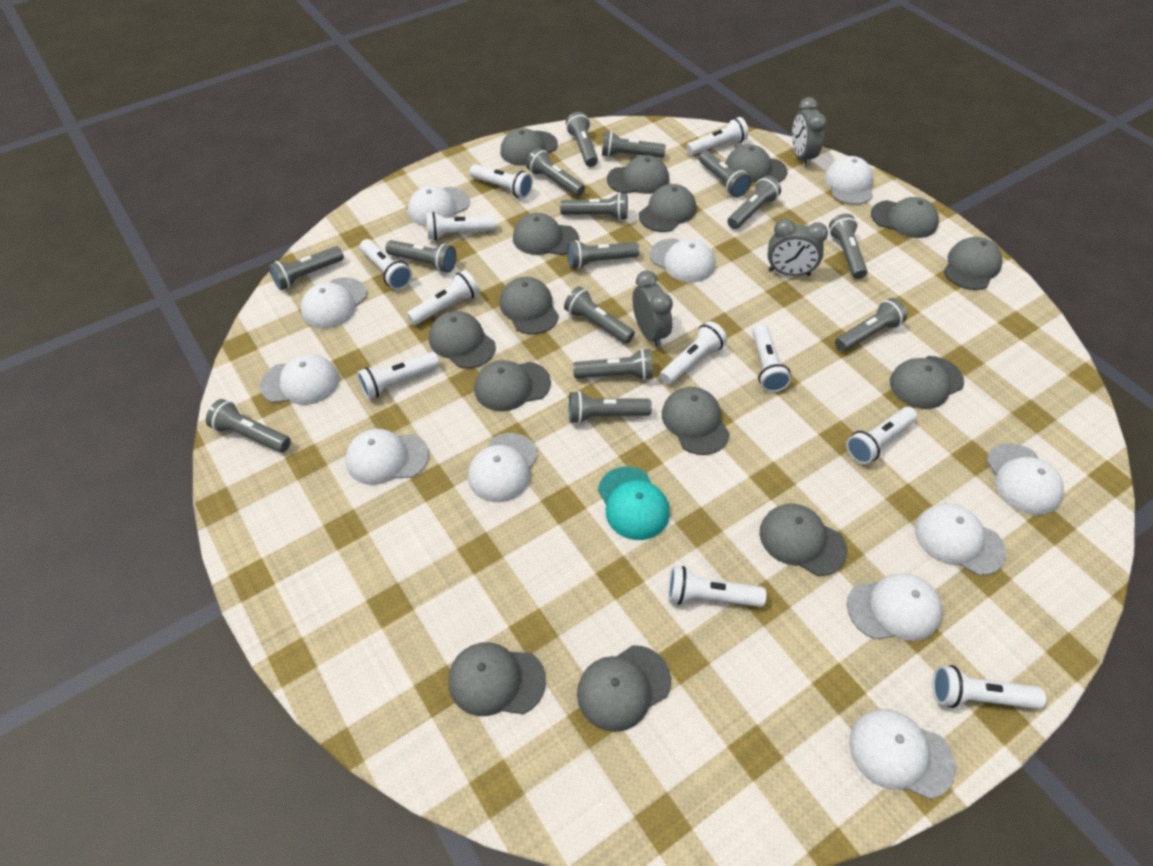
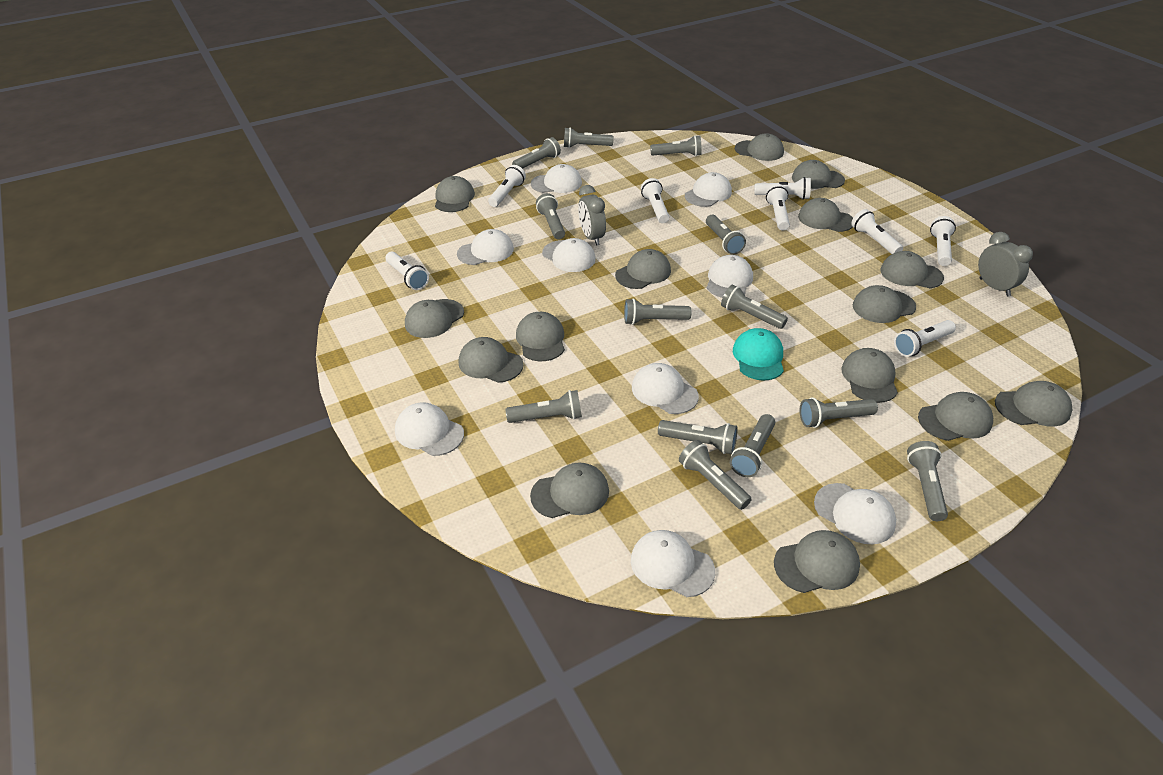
grey clock: 3 -> 2
grey flashlight: 15 -> 13
white cap: 11 -> 9
white flashlight: 11 -> 8

